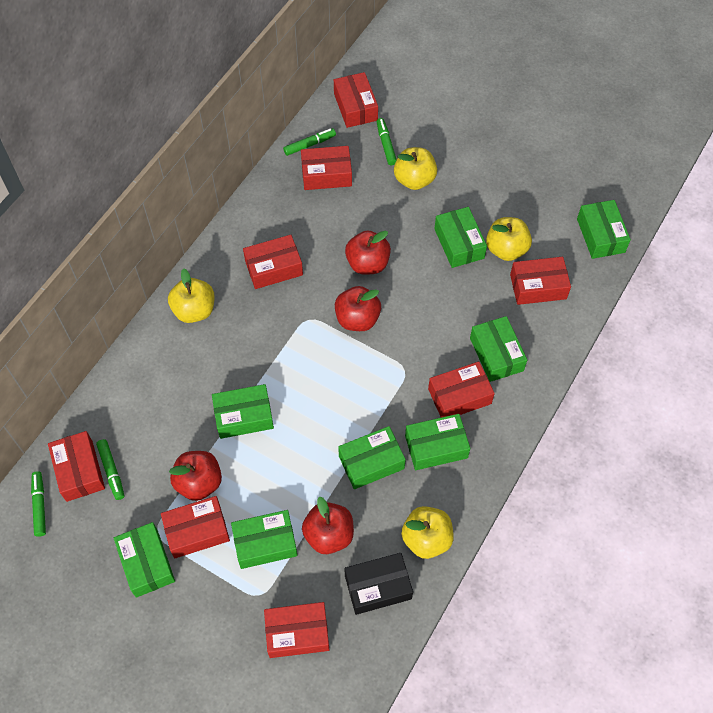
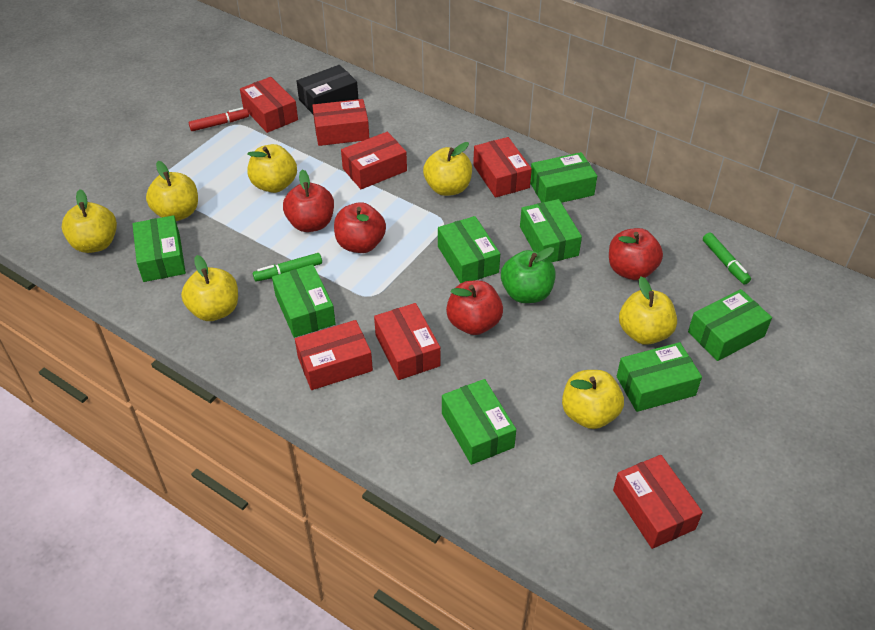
green apple: 0 -> 1
green marker: 4 -> 2
red box: 8 -> 7
red marker: 0 -> 1
yellow apple: 4 -> 7

